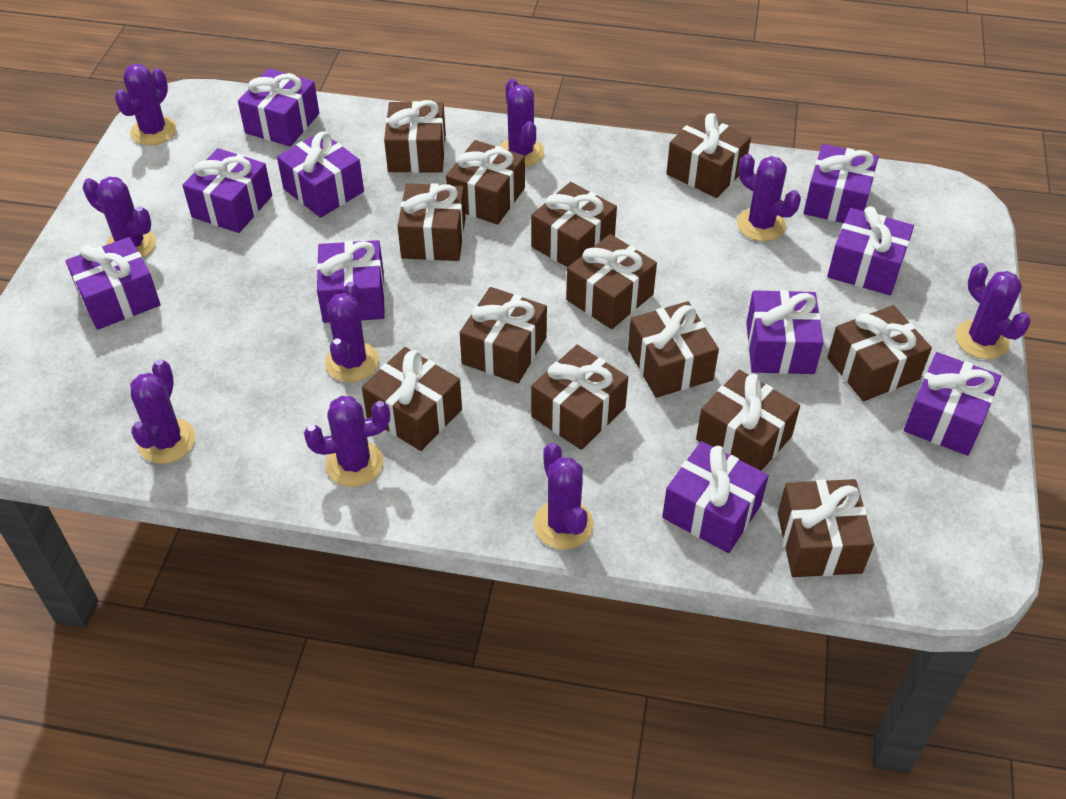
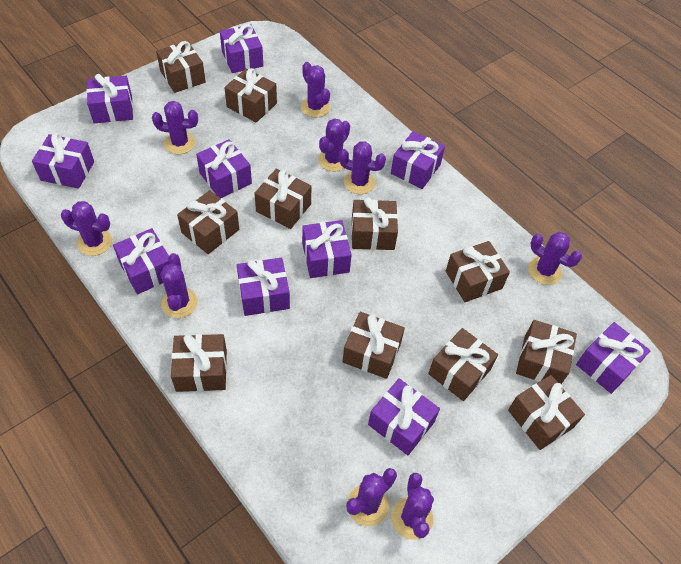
brown gift: 13 -> 11

